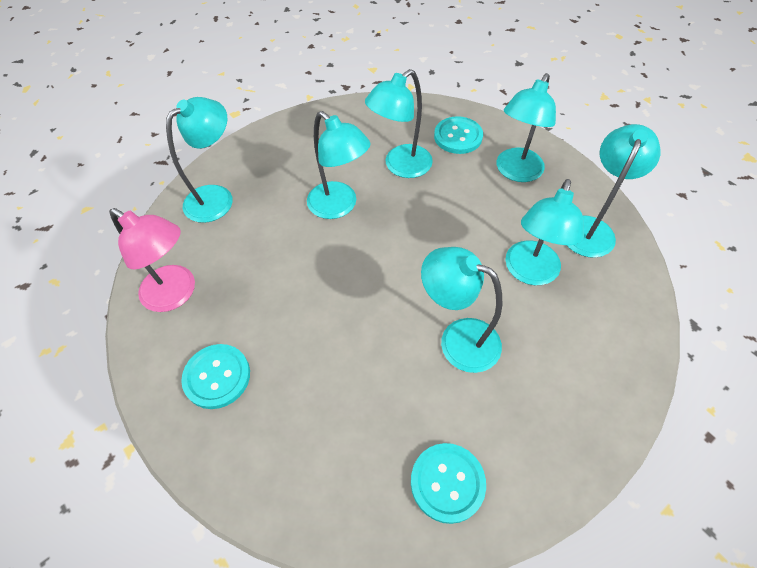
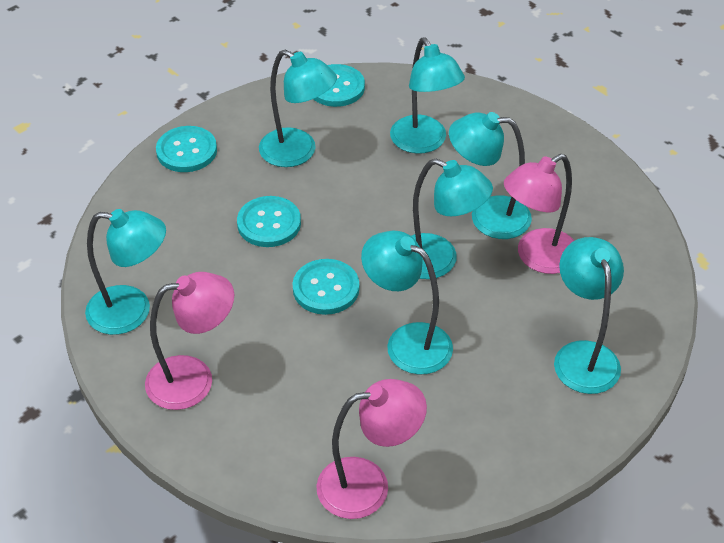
pink lamp: 1 -> 3
turquoise button: 3 -> 4

